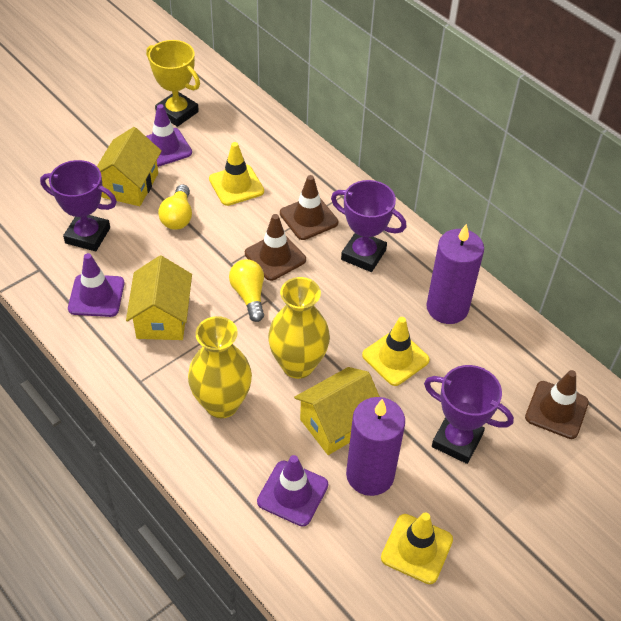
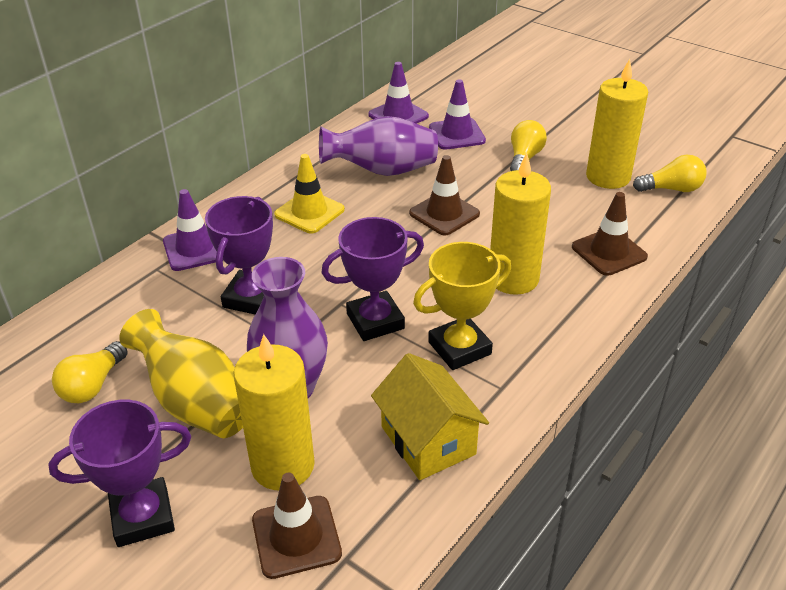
purple candle: 2 -> 0
purple vase: 0 -> 2
yellow candle: 0 -> 3
yellow house: 3 -> 1
yellow light bulb: 2 -> 3
yellow traffic cone: 3 -> 1
yellow vase: 2 -> 1

